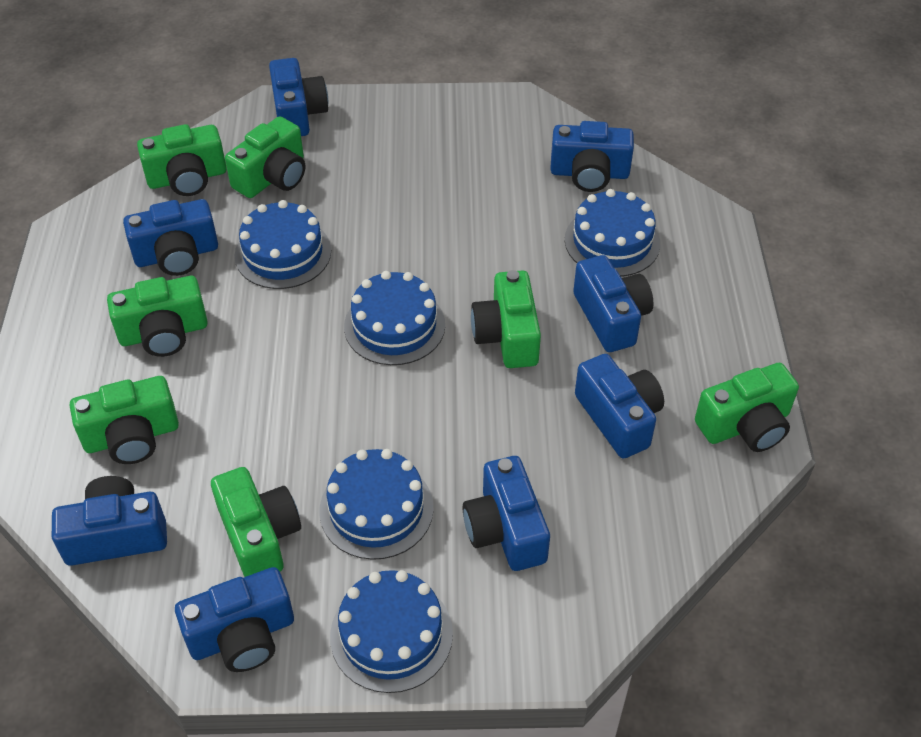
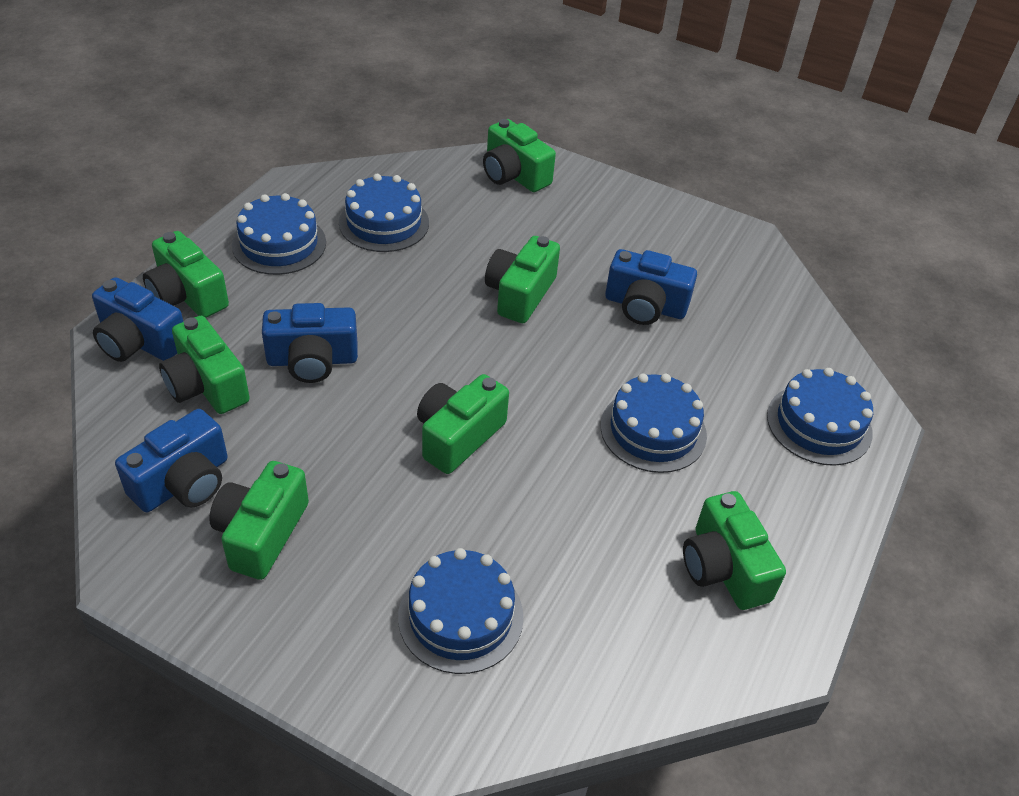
blue camera: 8 -> 4

